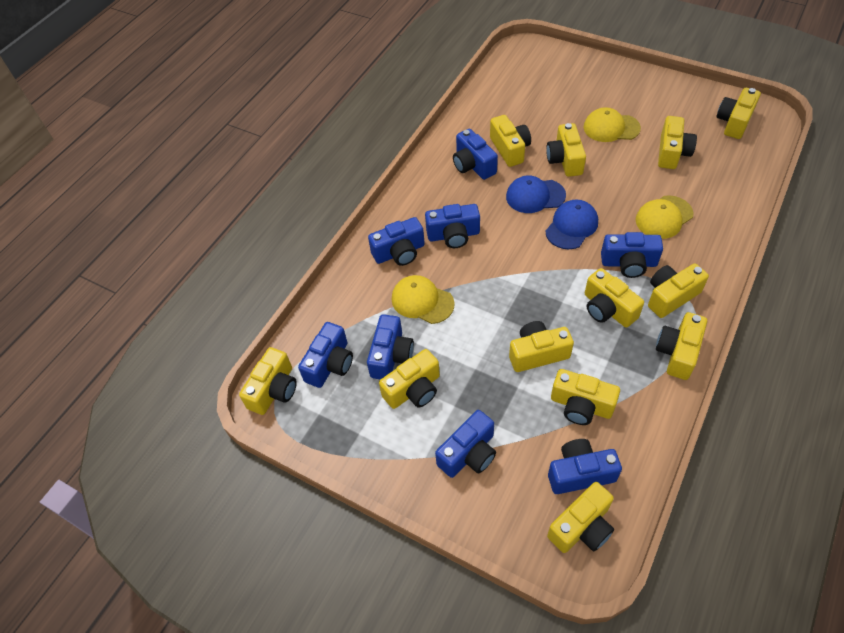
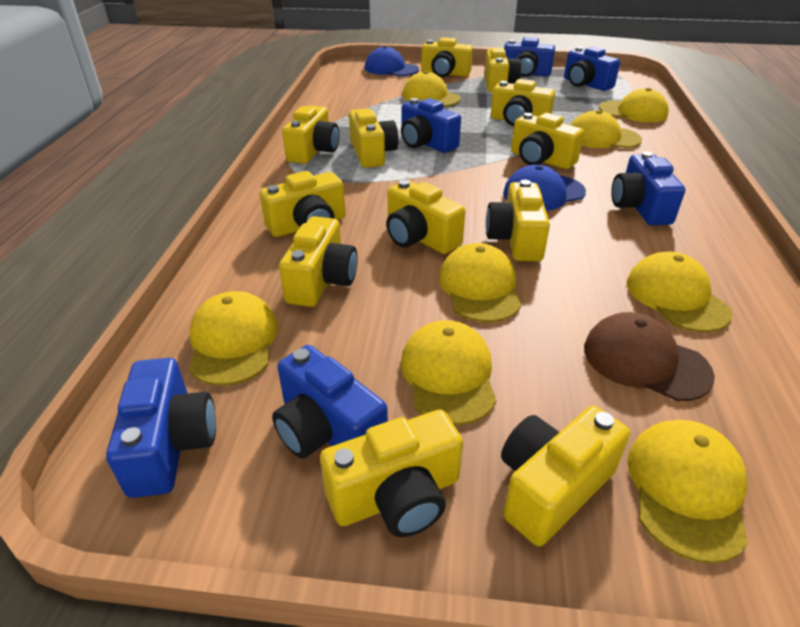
blue camera: 8 -> 6
brown cap: 0 -> 1
yellow cap: 3 -> 8

